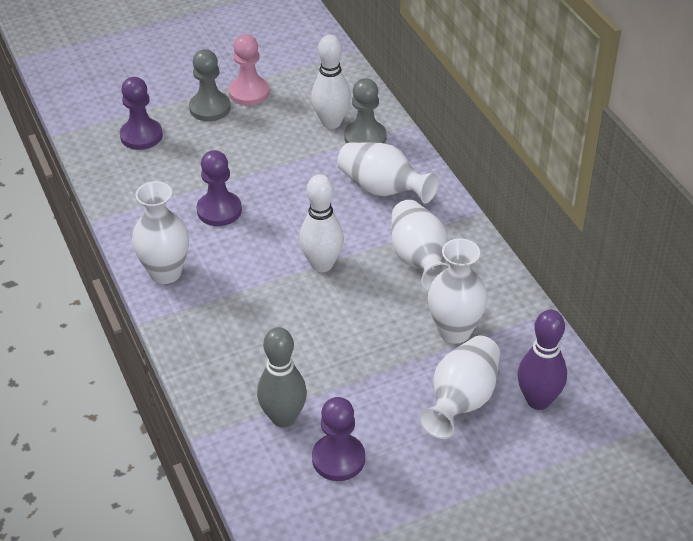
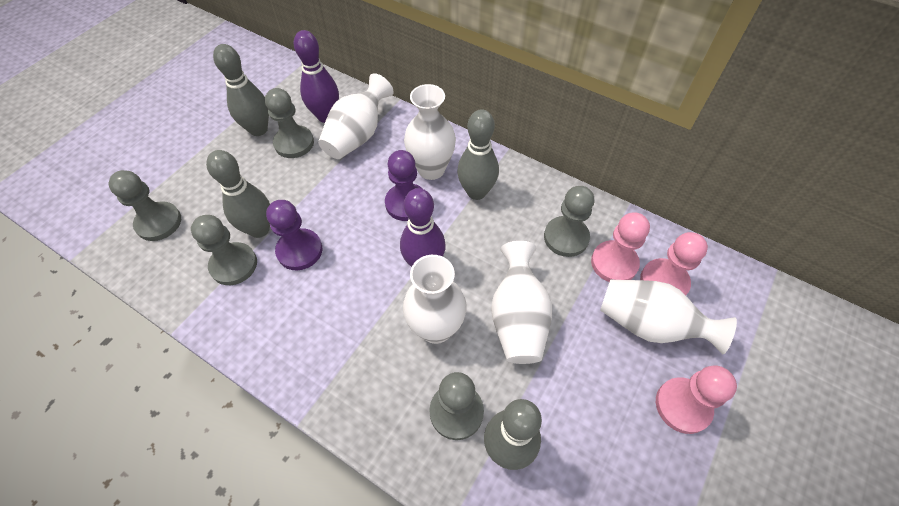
grey bowling pin: 1 -> 4
grey pawn: 2 -> 5
pink pawn: 1 -> 3
purple bowling pin: 1 -> 2
purple pawn: 3 -> 2
white bowling pin: 2 -> 0

